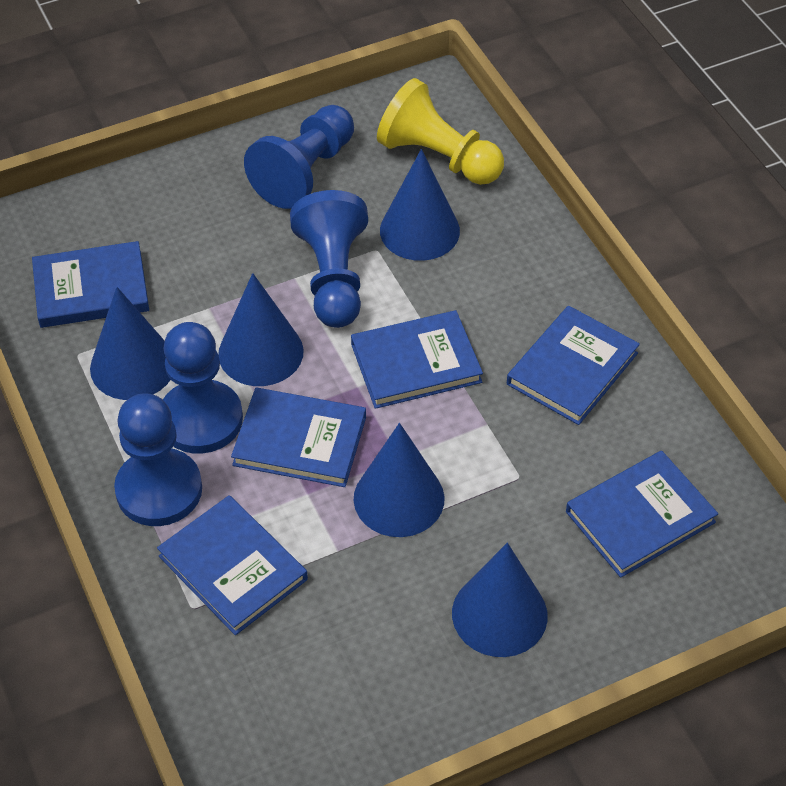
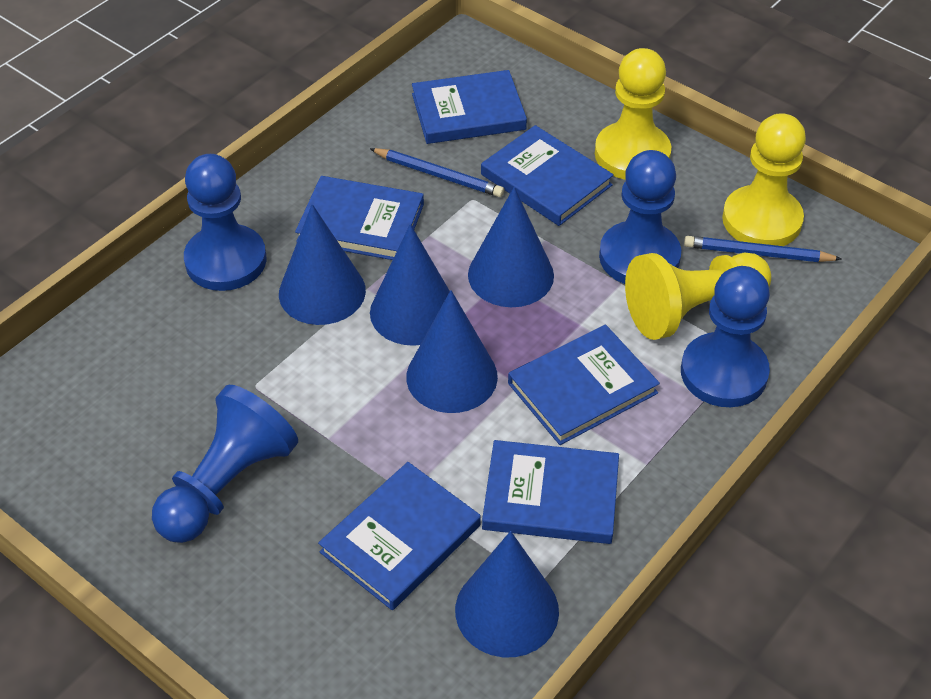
blue pencil: 0 -> 2
yellow pawn: 1 -> 3

